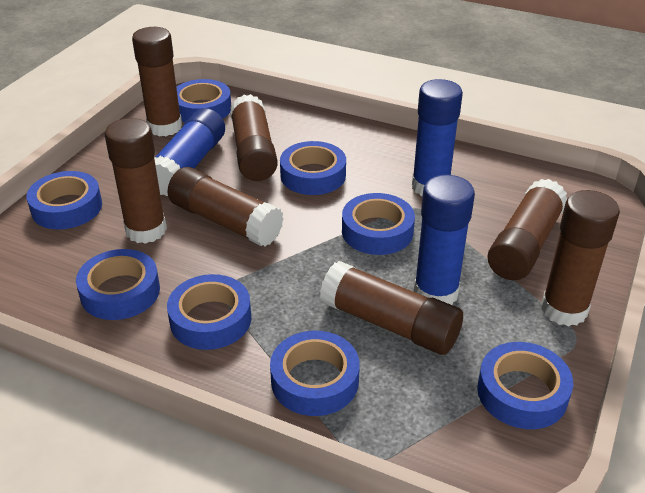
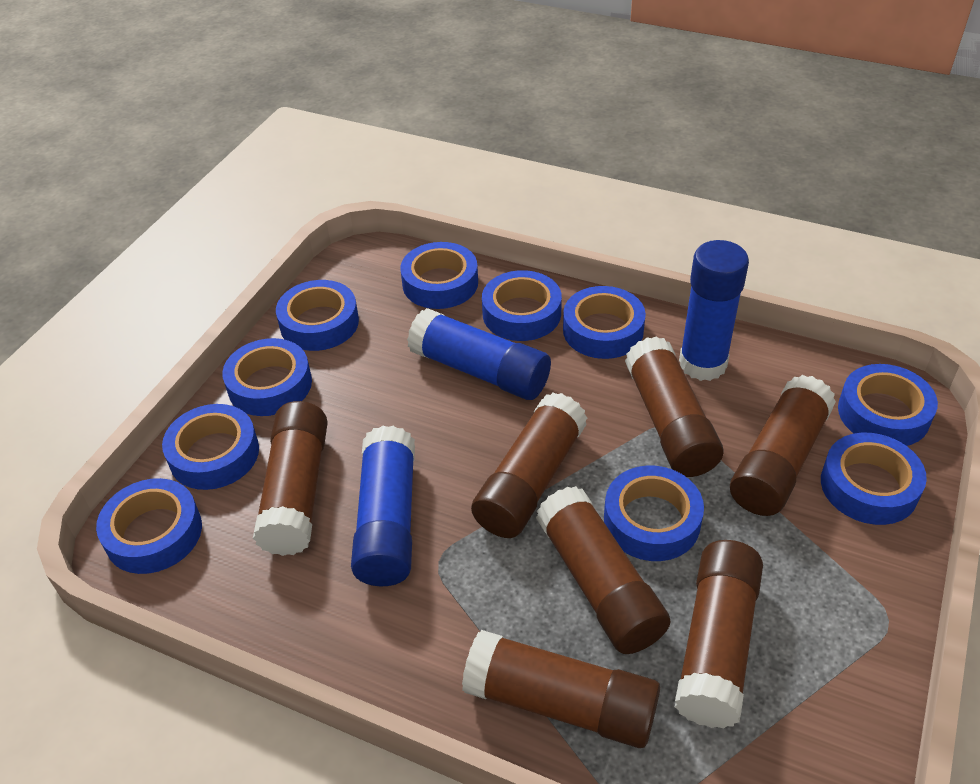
blue tape: 8 -> 10

